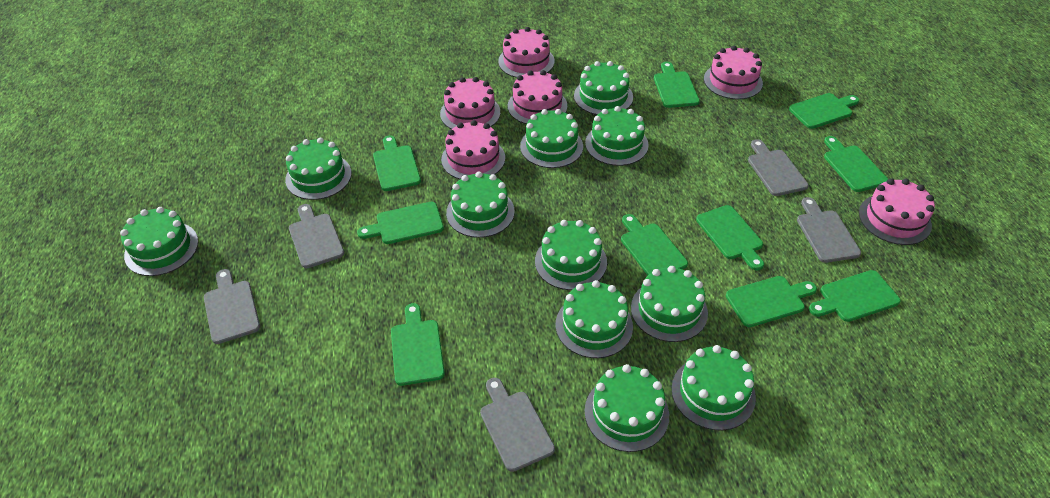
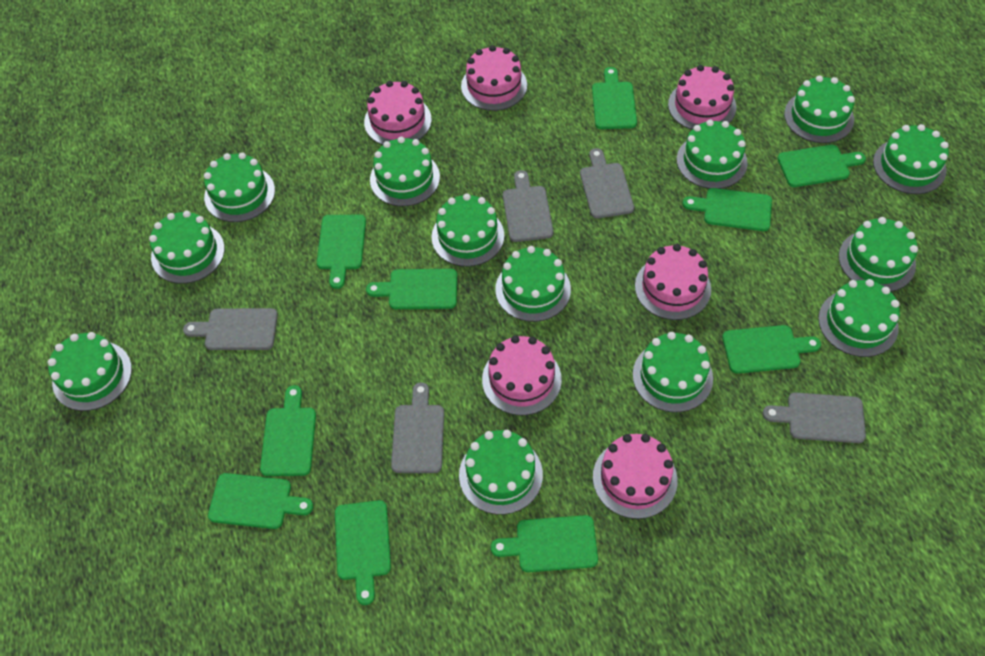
green cake: 11 -> 13

